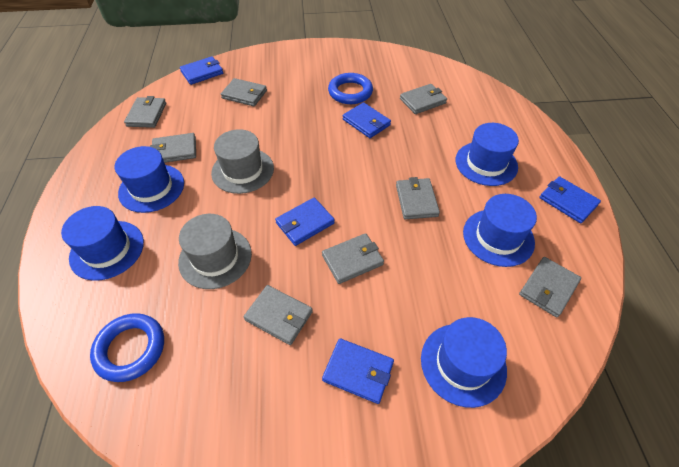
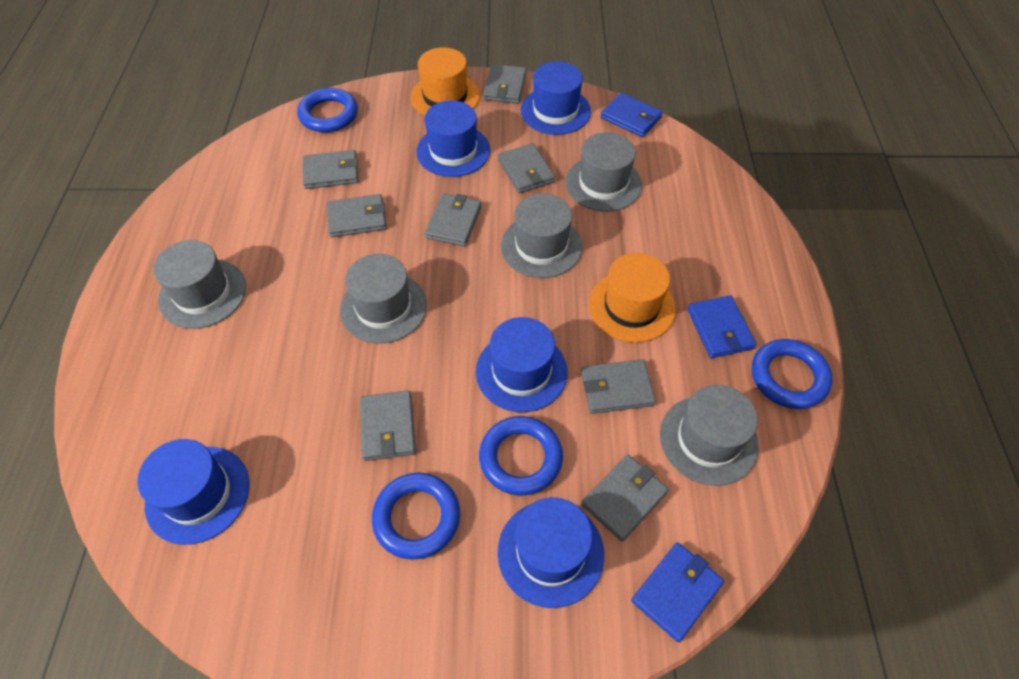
blue ring: 2 -> 4
blue wallet: 5 -> 3
grey hat: 2 -> 5
orange hat: 0 -> 2

